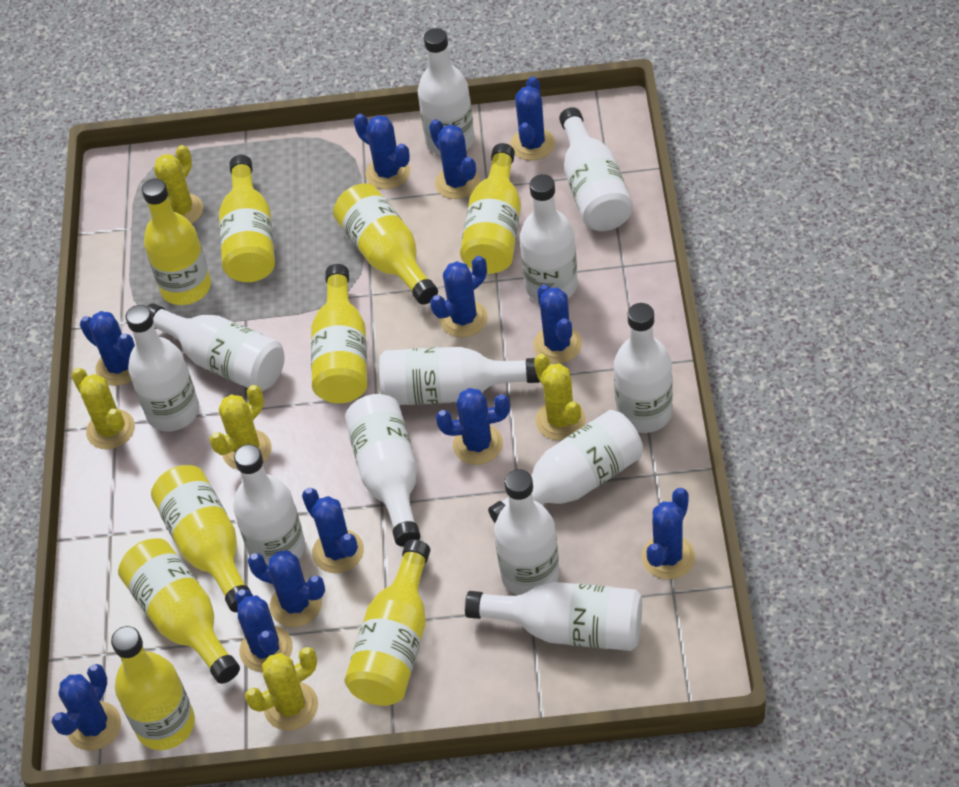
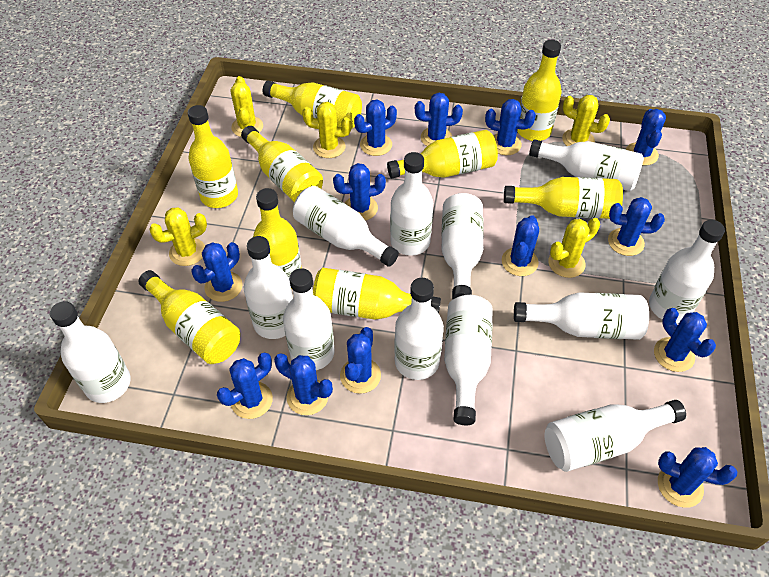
blue cactus: 12 -> 13

